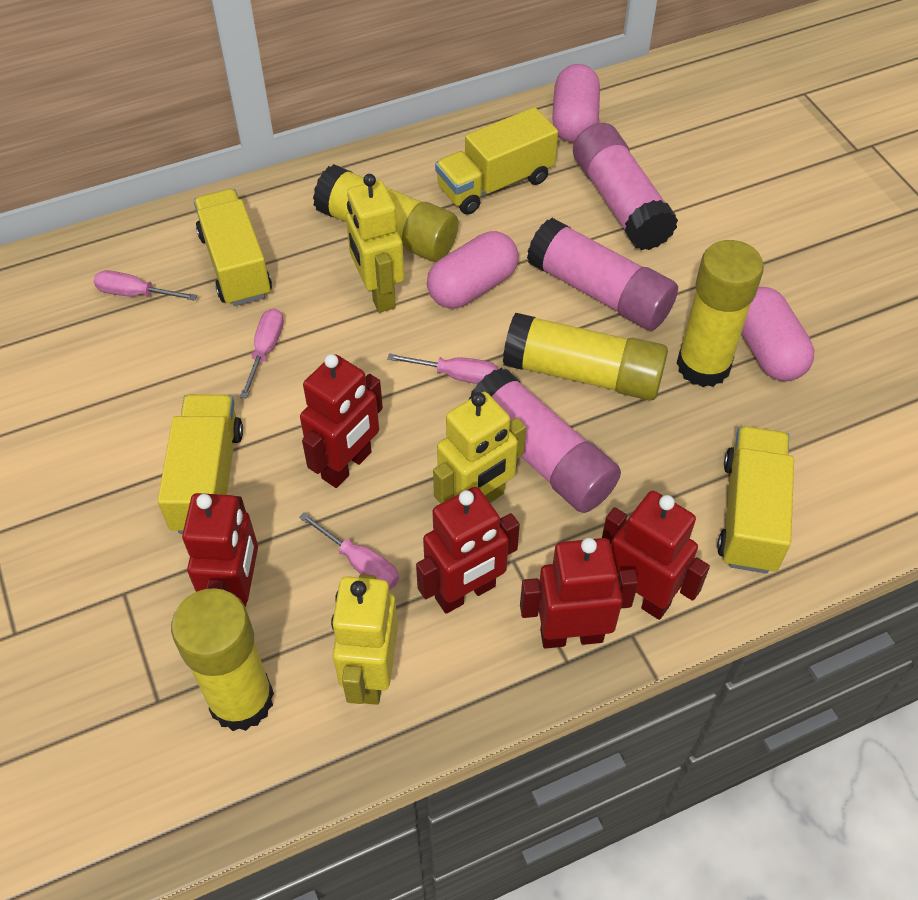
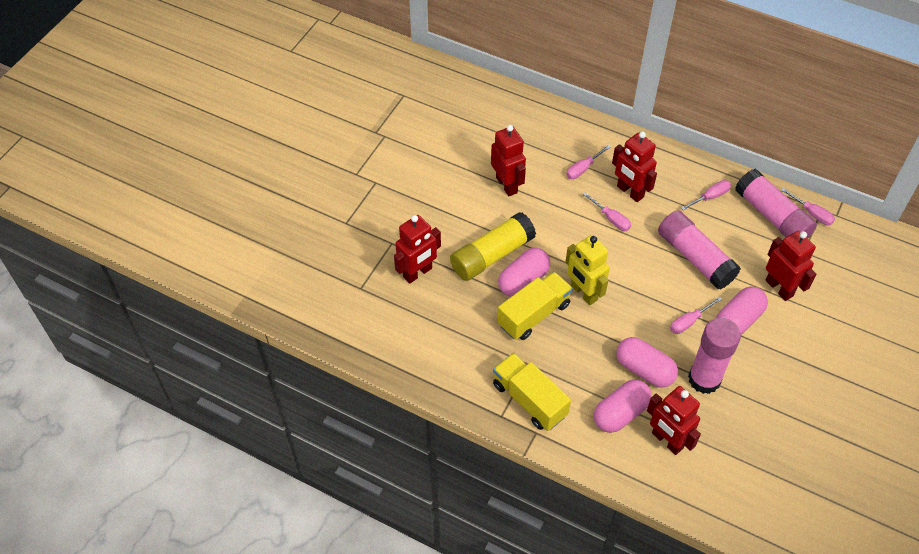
pink capsule: 3 -> 4
pink screwdriver: 4 -> 5
yellow glue stick: 4 -> 1
yellow robot: 3 -> 1
yellow truck: 4 -> 2

